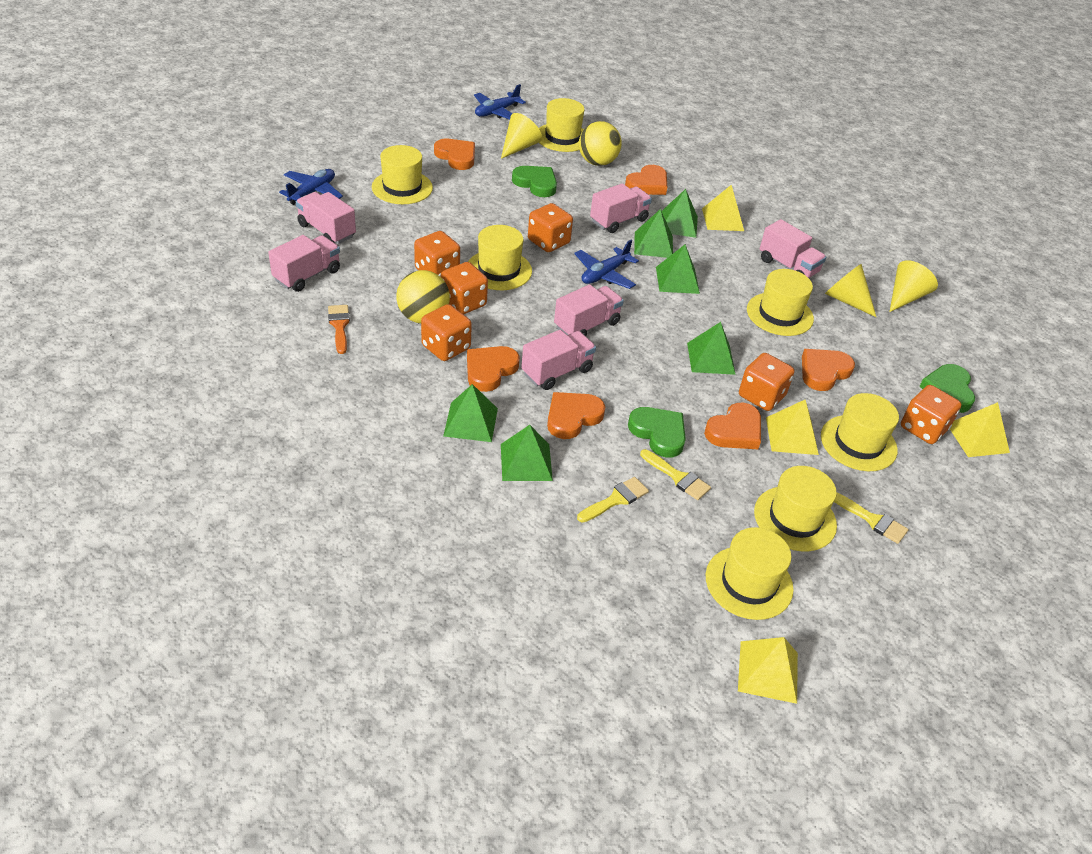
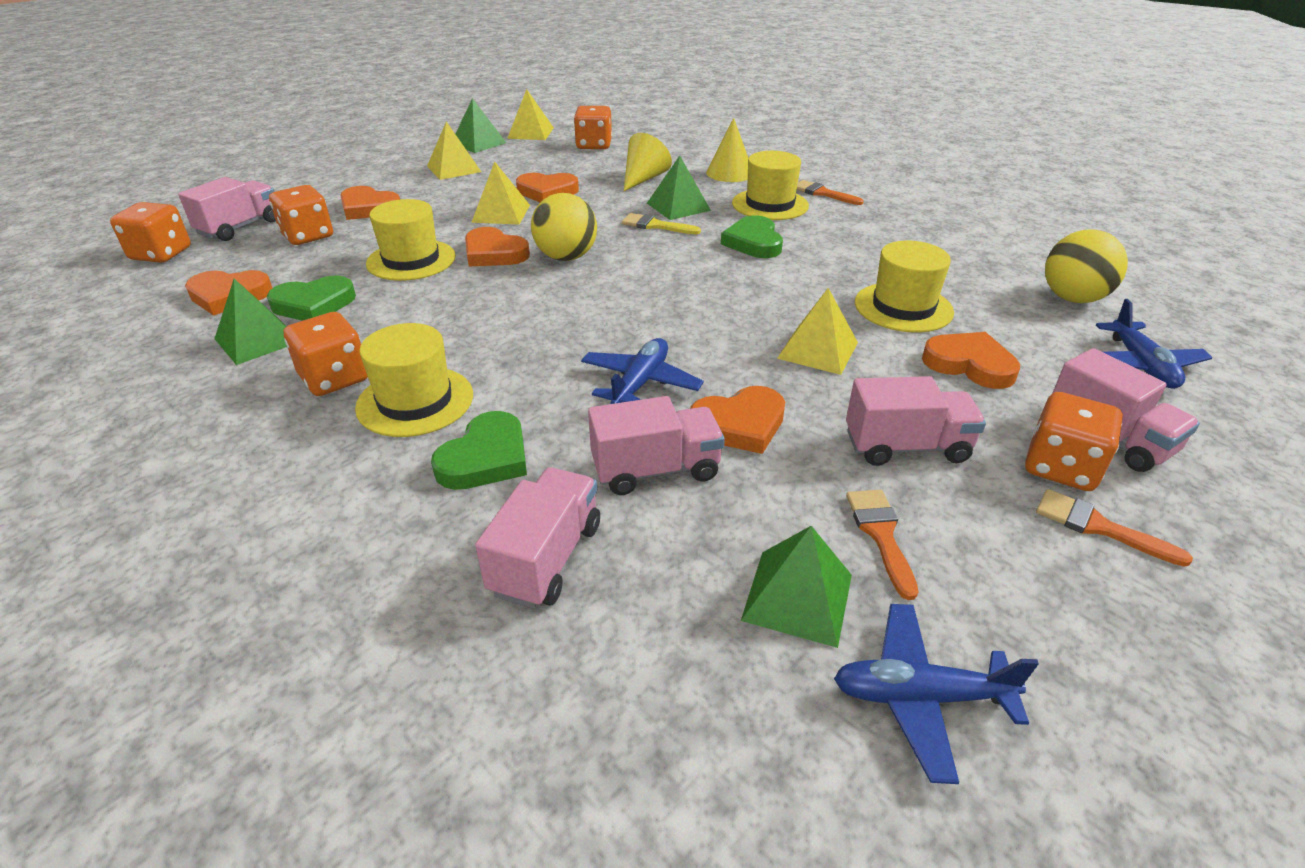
green pyramid: 6 -> 4
orange brush: 1 -> 3
orange dice: 6 -> 5
pink truck: 6 -> 5
yellow brush: 3 -> 1
yellow cone: 3 -> 2
yellow hat: 7 -> 4

